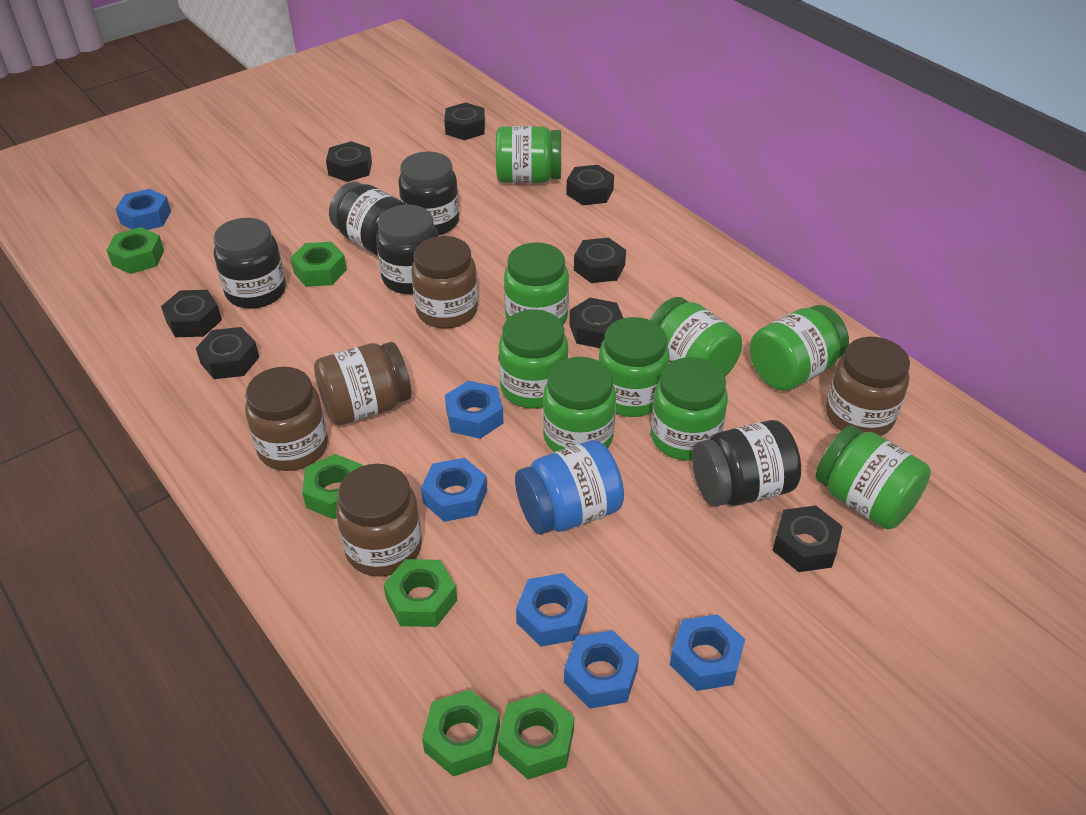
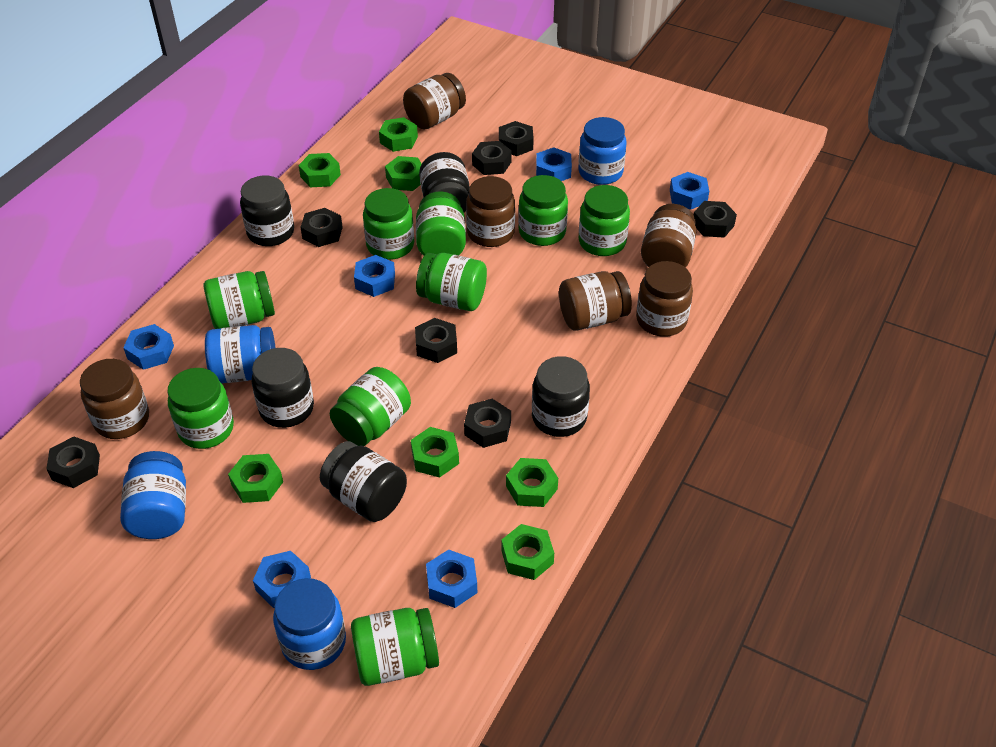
black nut: 8 -> 7
blue jar: 1 -> 4
brown jar: 5 -> 6
green nut: 6 -> 7

